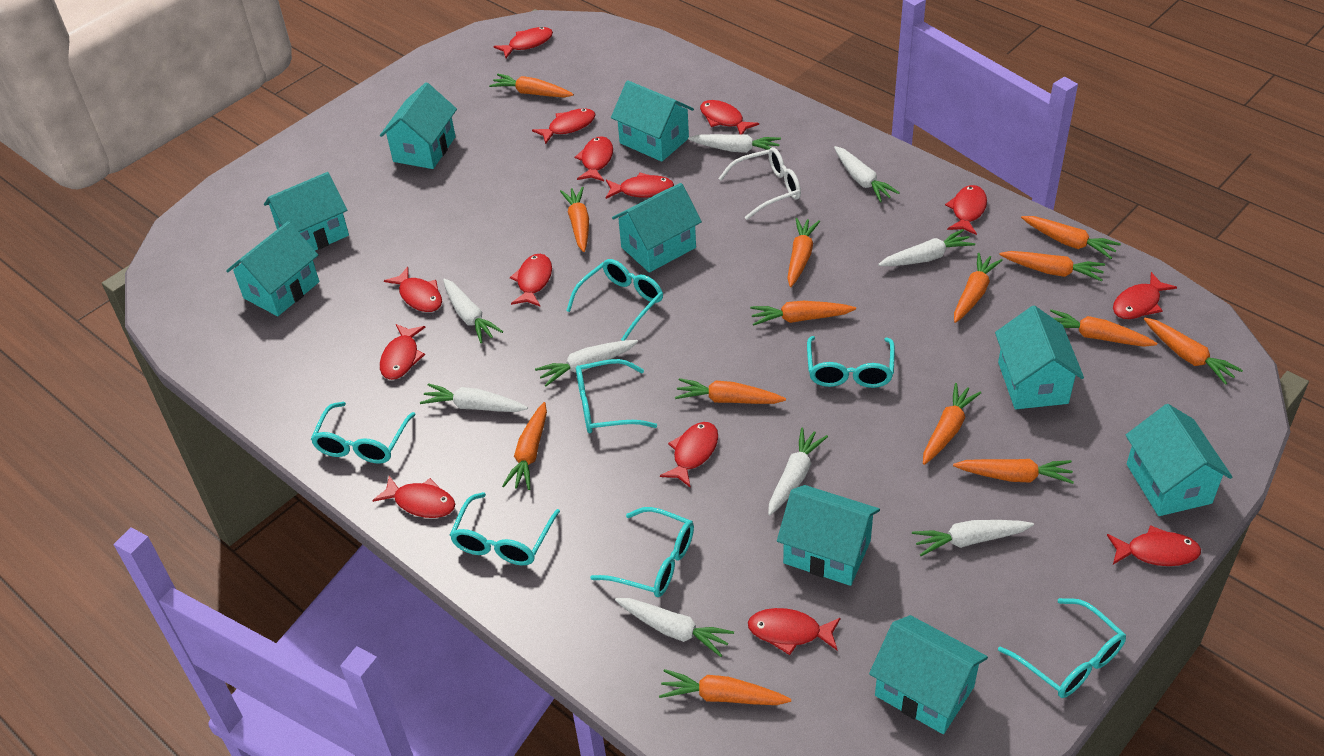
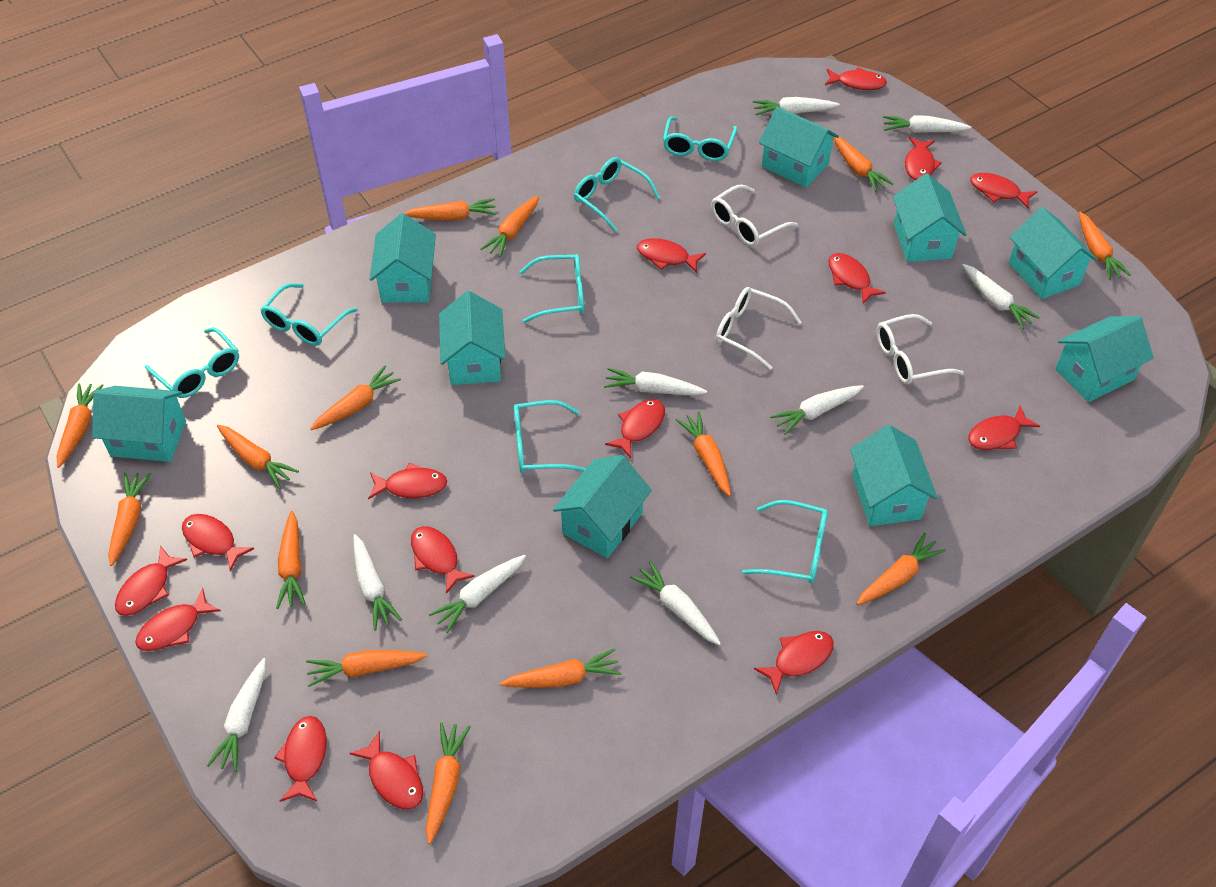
red fish: 14 -> 15
white glasses: 1 -> 3

